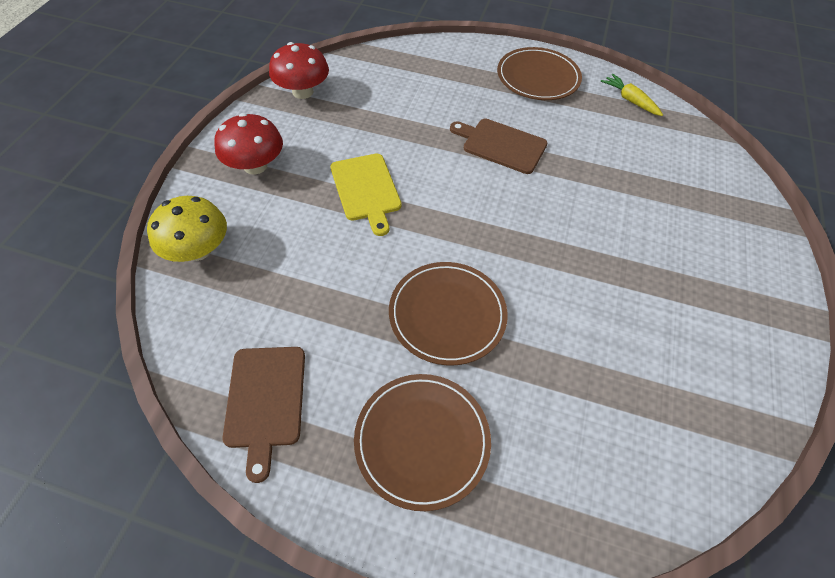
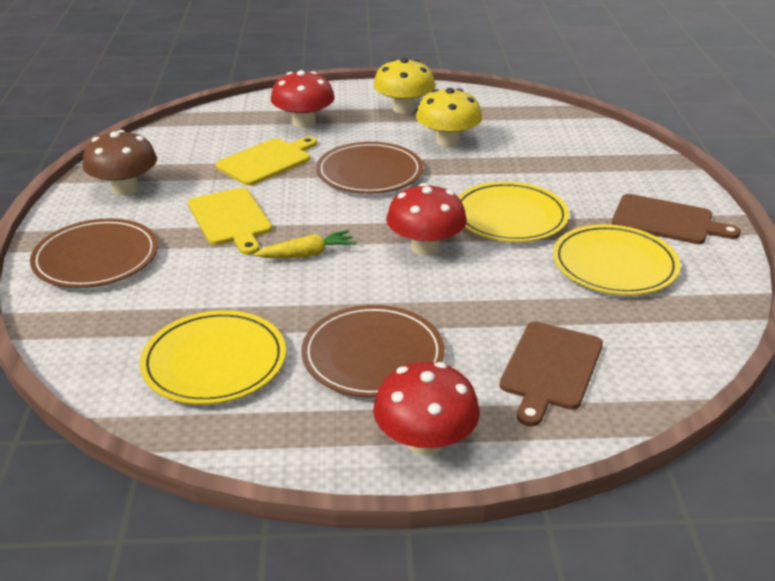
brown mushroom: 0 -> 1
red mushroom: 2 -> 3
yellow cutting board: 1 -> 2
yellow mushroom: 1 -> 2
yellow plate: 0 -> 3

